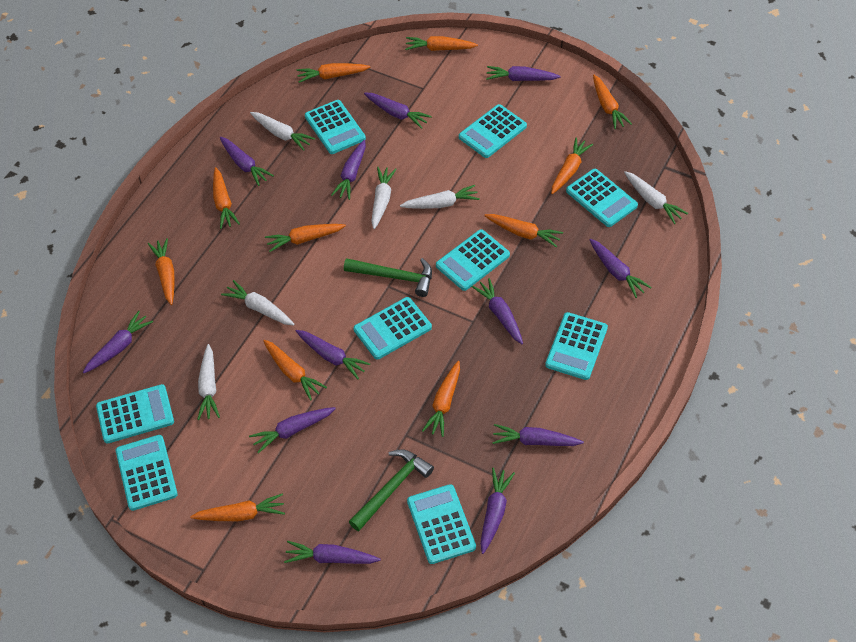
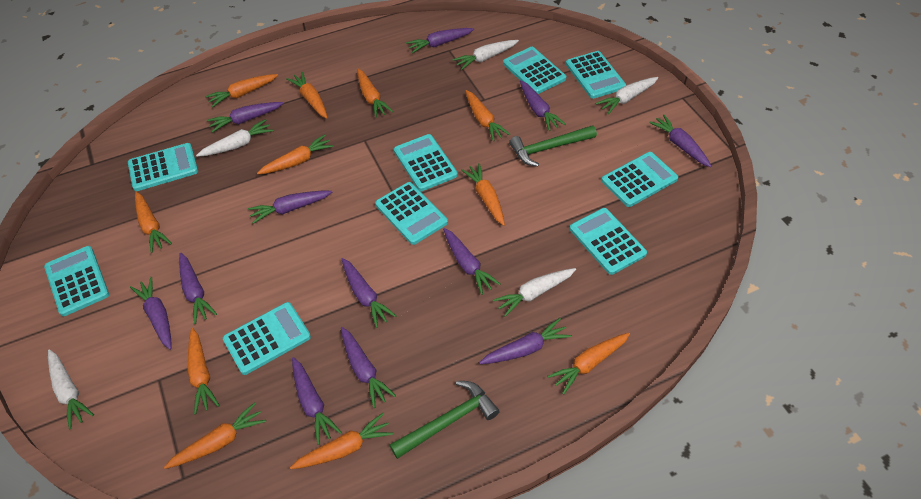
white carrot: 6 -> 5

